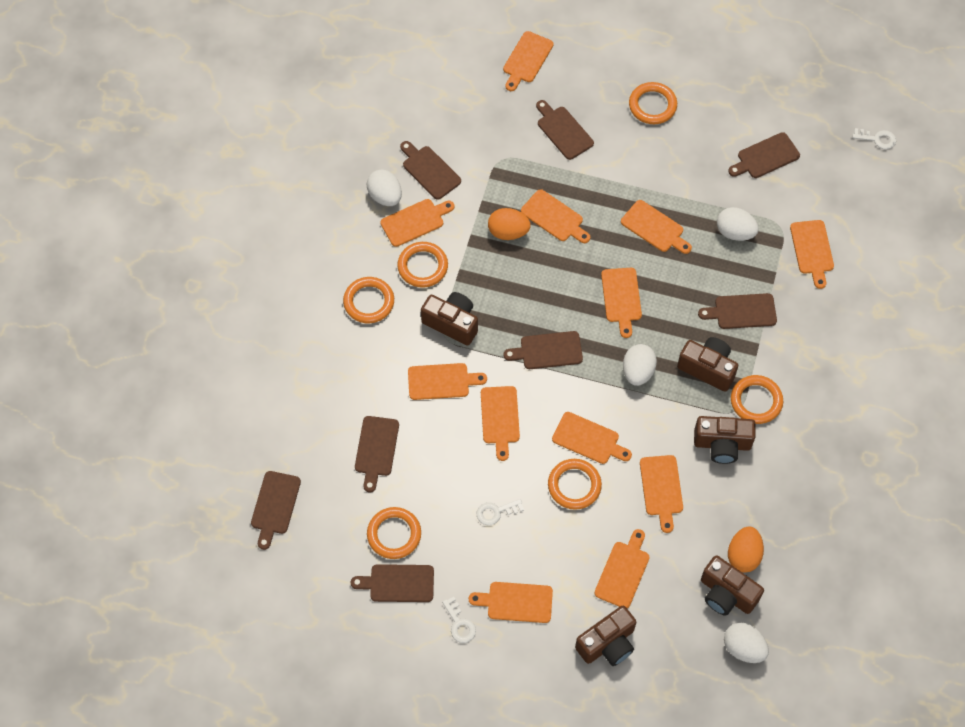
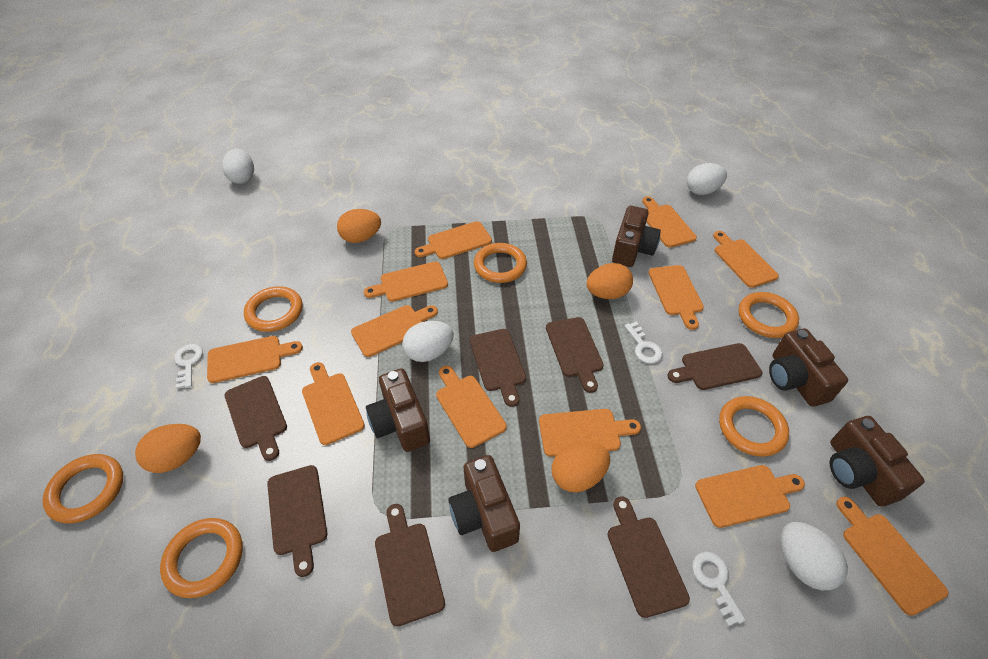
brown cutting board: 8 -> 7
orange egg: 2 -> 4

